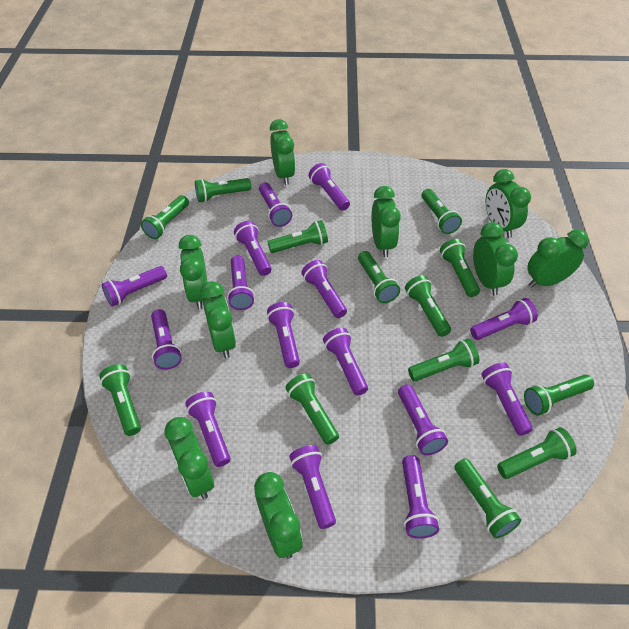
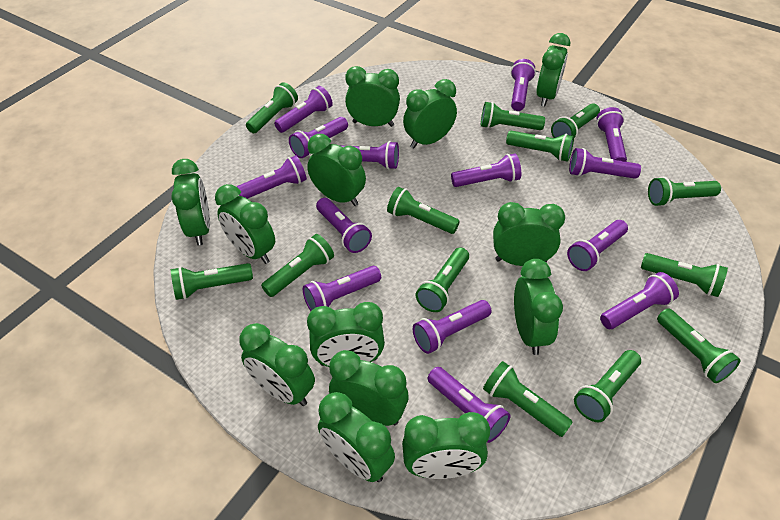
green clock: 9 -> 13
purple flashlight: 15 -> 14

